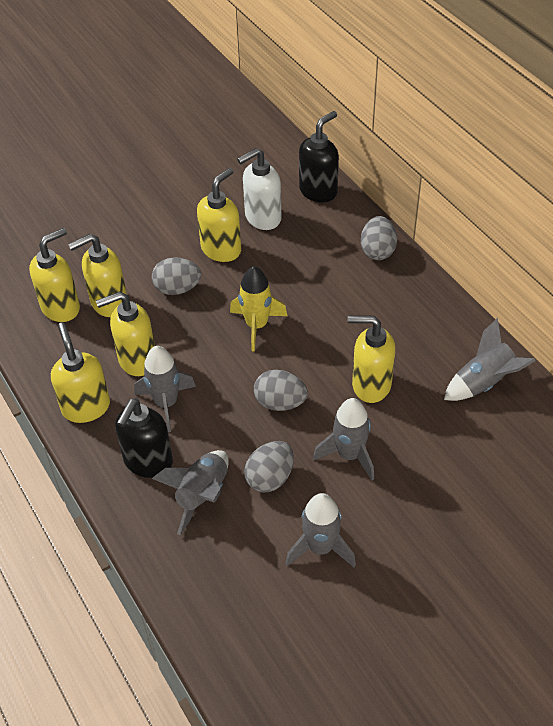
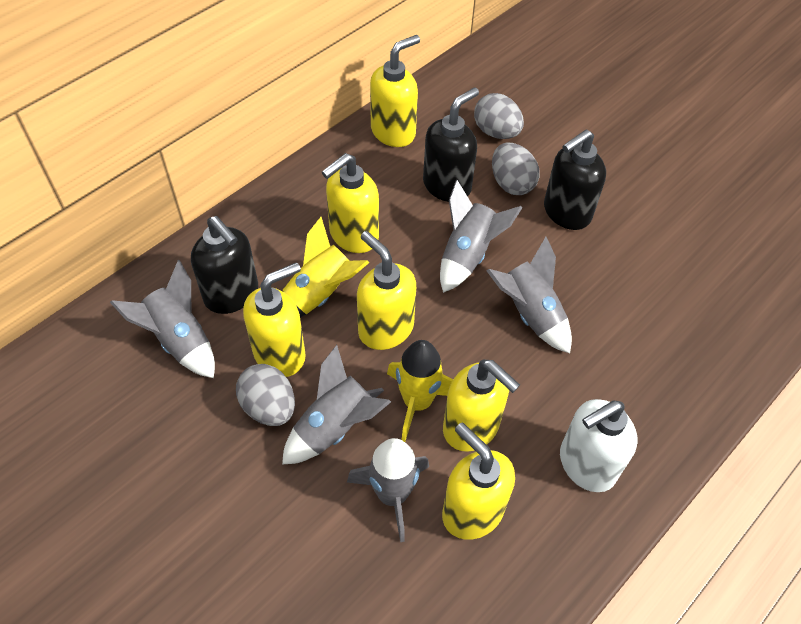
black soap dispenser: 2 -> 3
grey egg: 4 -> 3
yellow rocket: 1 -> 2

